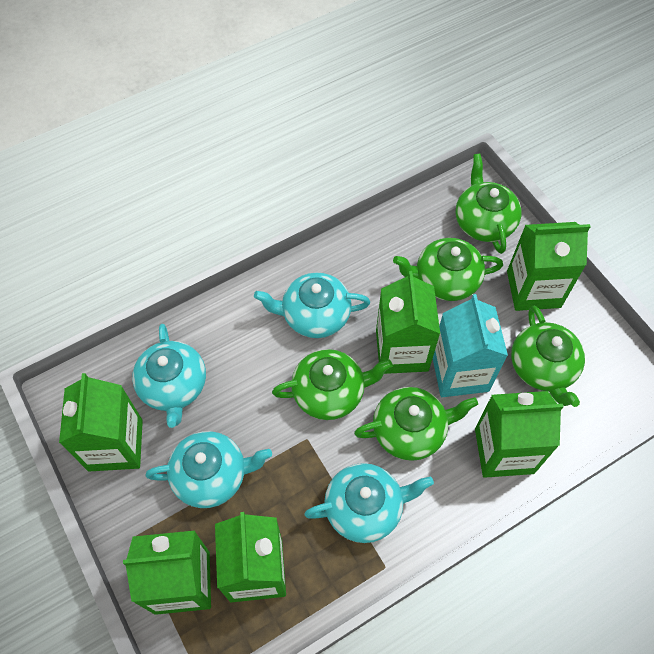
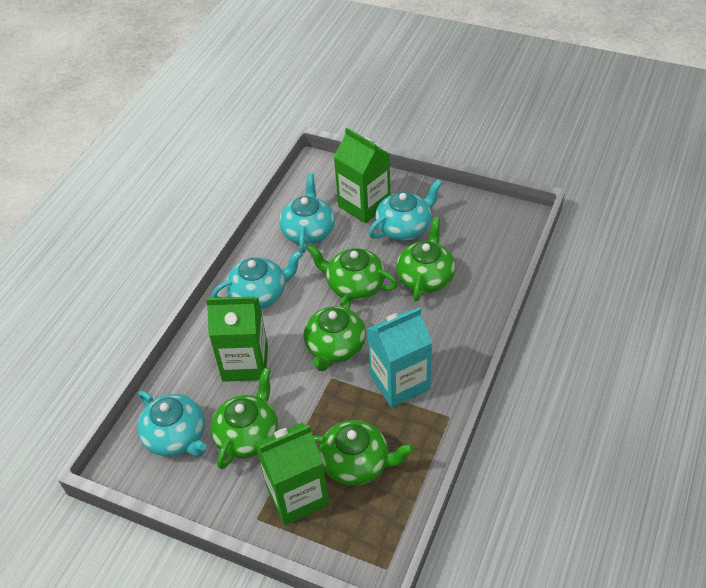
green carton: 6 -> 3

